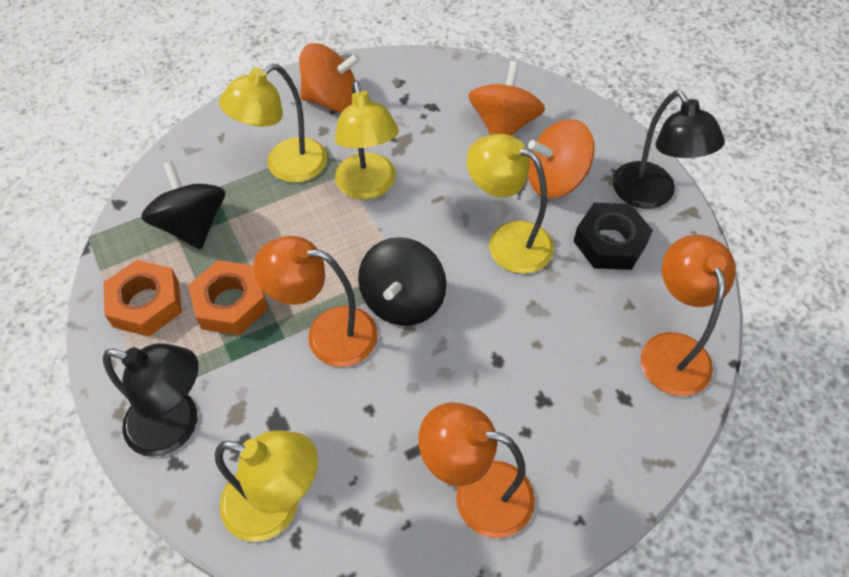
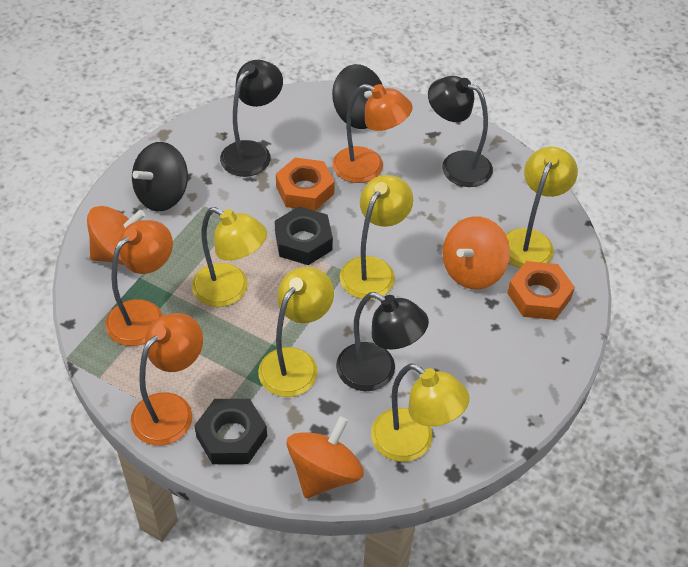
black lamp: 2 -> 3
black nut: 1 -> 2
yellow lamp: 4 -> 5

